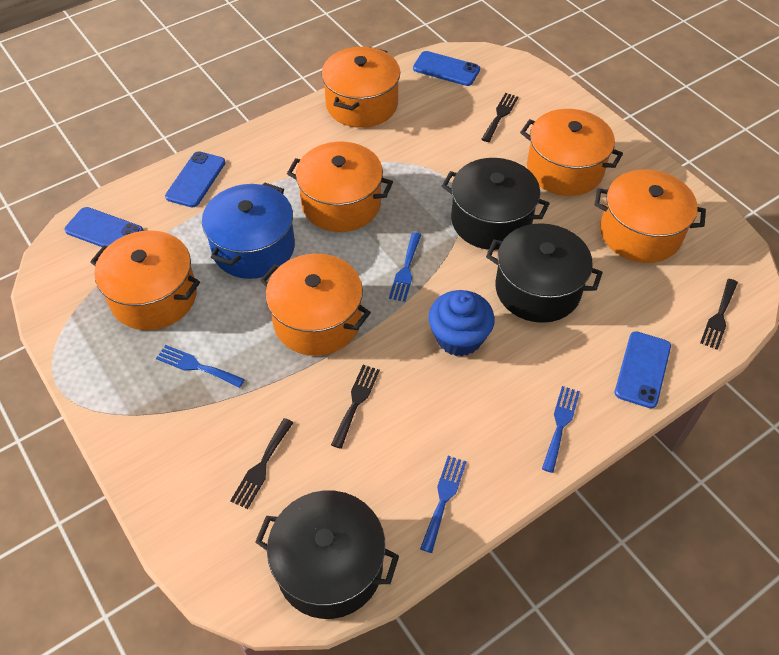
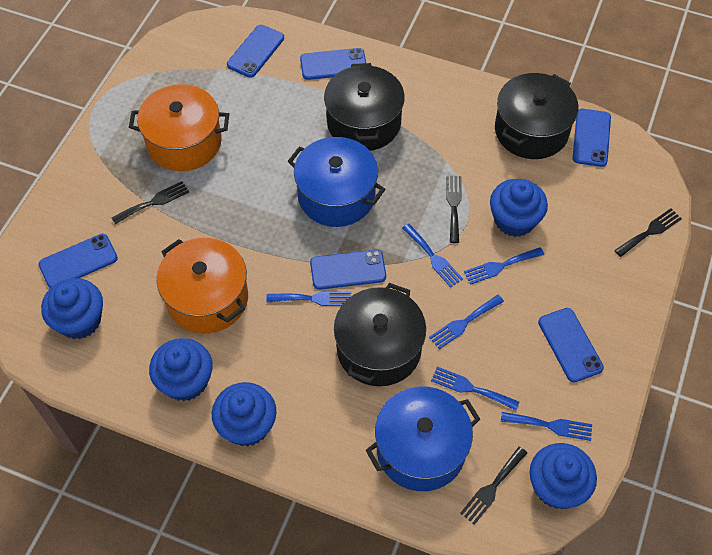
blue cupcake: 1 -> 5
blue fork: 4 -> 6
blue phone: 4 -> 6
blue pot: 1 -> 2
orange pot: 6 -> 2

